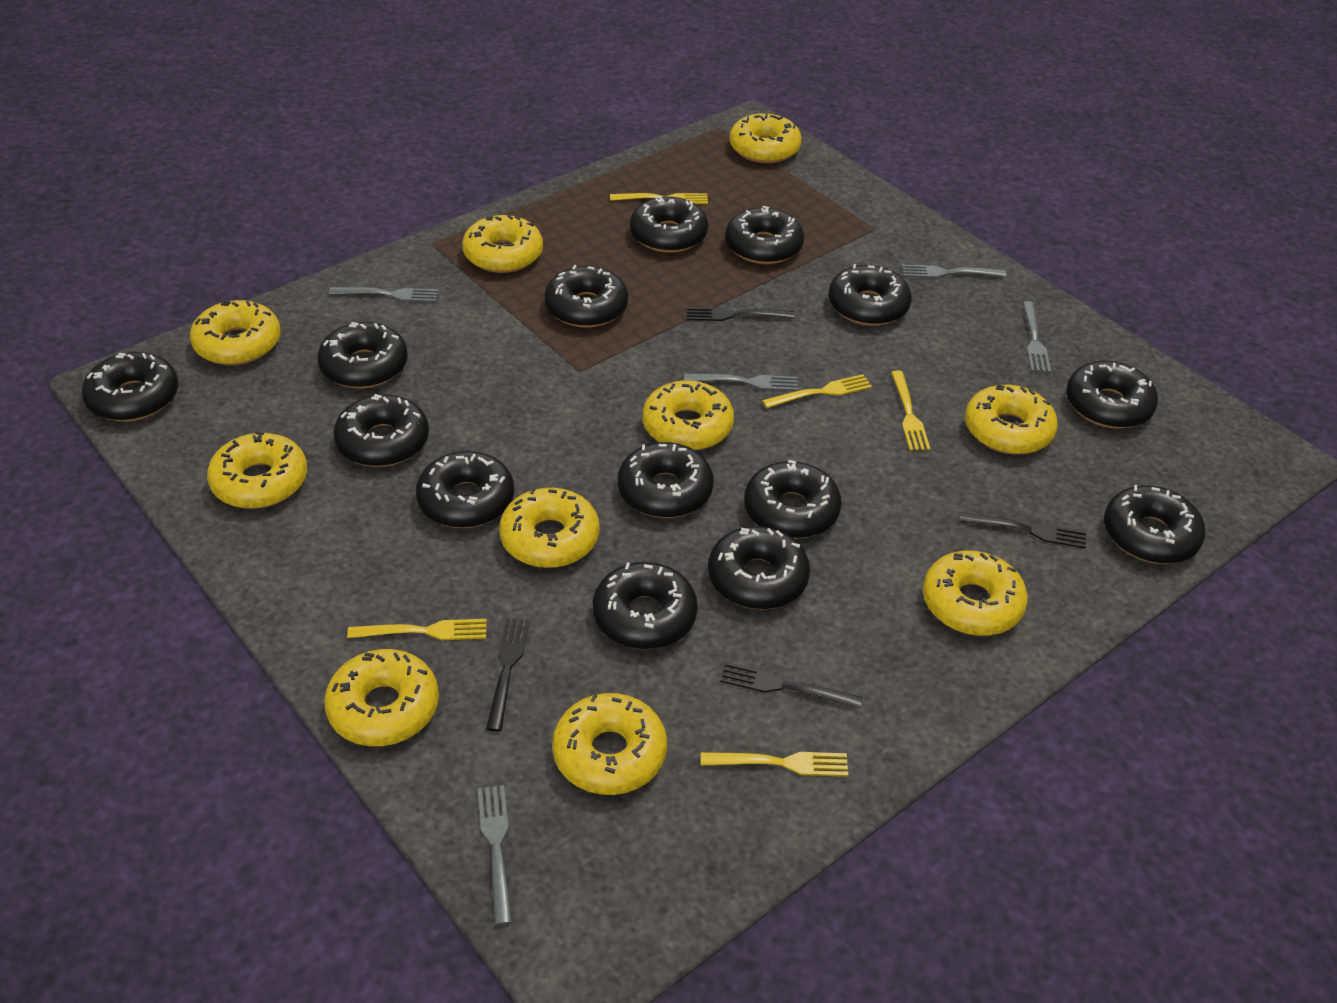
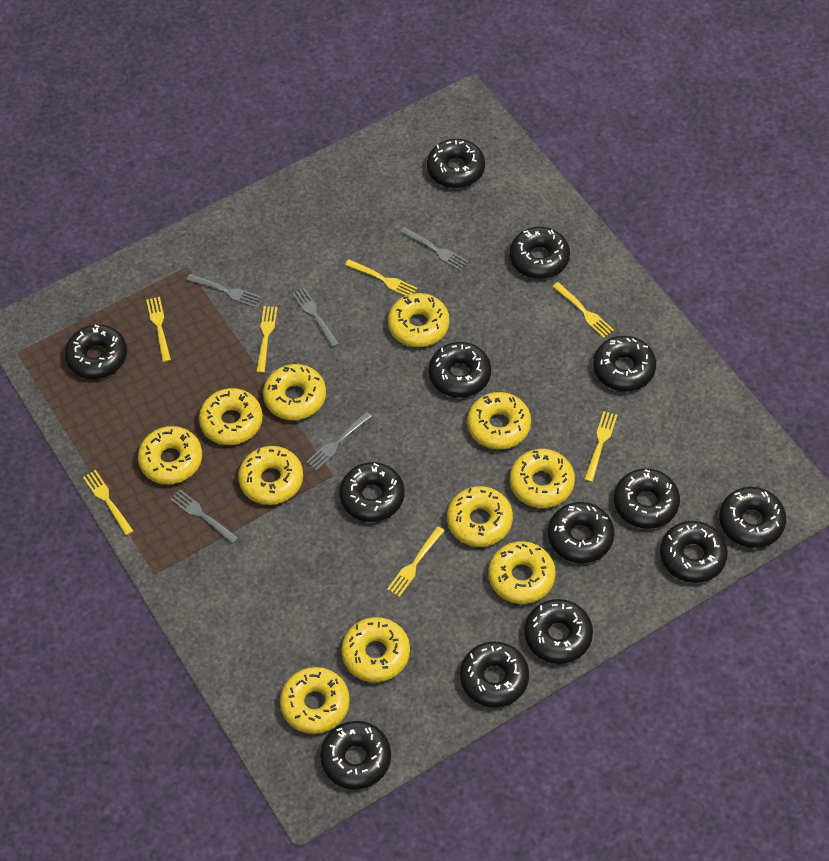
black donut: 14 -> 13
black fork: 4 -> 0
yellow donut: 10 -> 11
yellow fork: 5 -> 7

